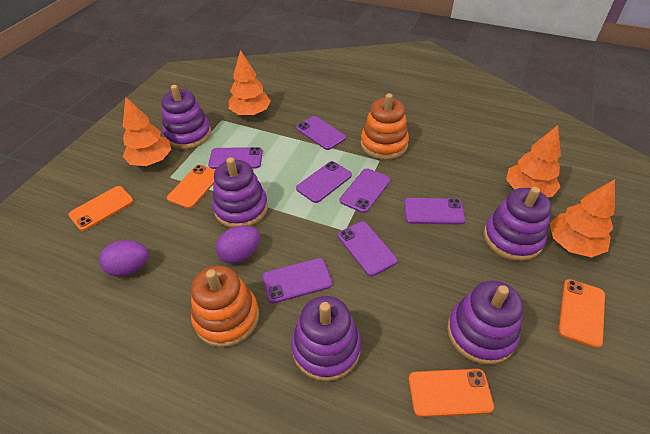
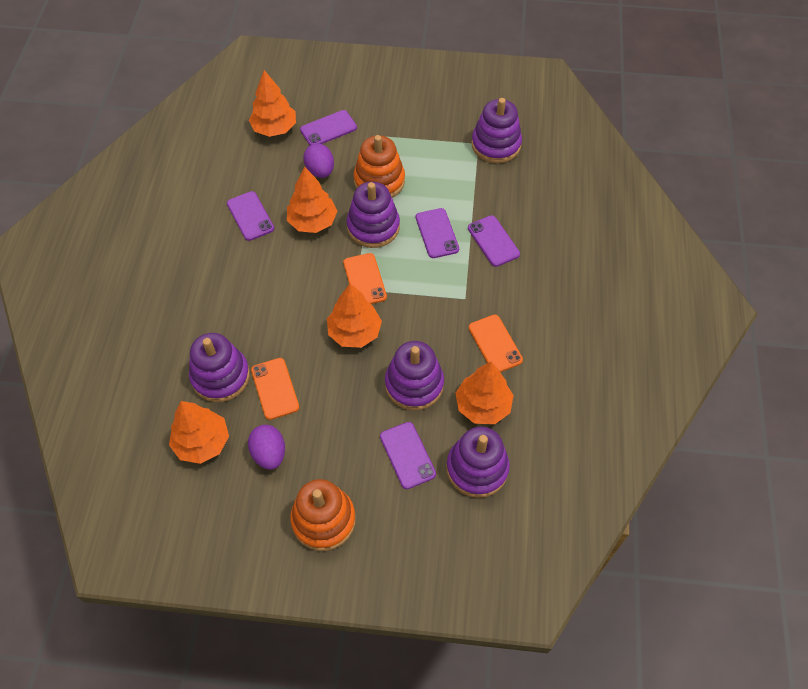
orange phone: 4 -> 3
orange tree: 4 -> 5
purple phone: 7 -> 5

